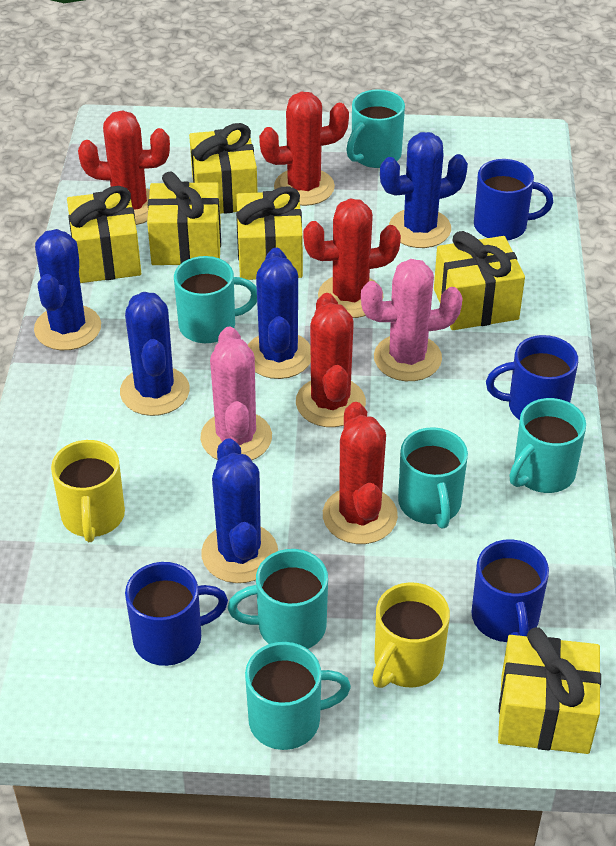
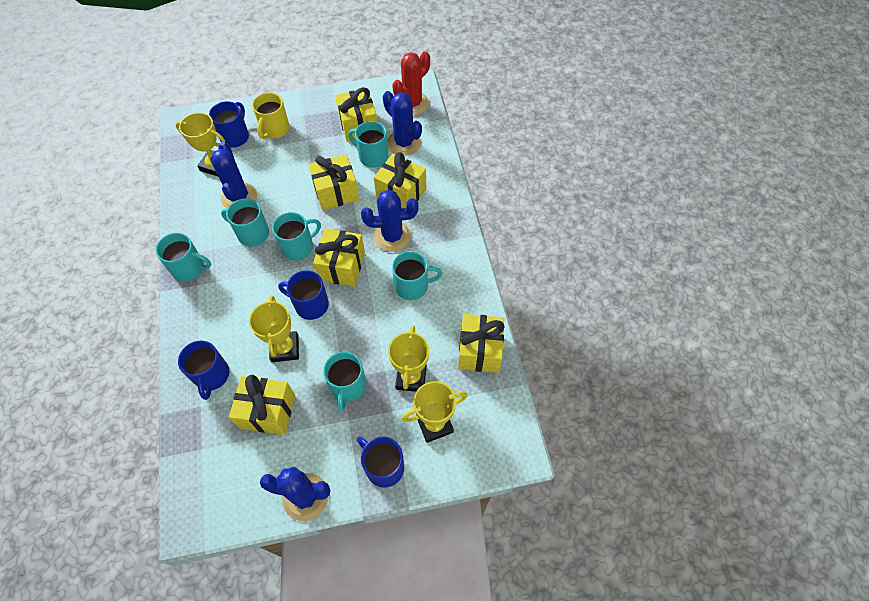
blue cactus: 5 -> 4
pink cactus: 2 -> 0
red cactus: 5 -> 1
yellow mug: 2 -> 1
yellow trophy: 0 -> 4

